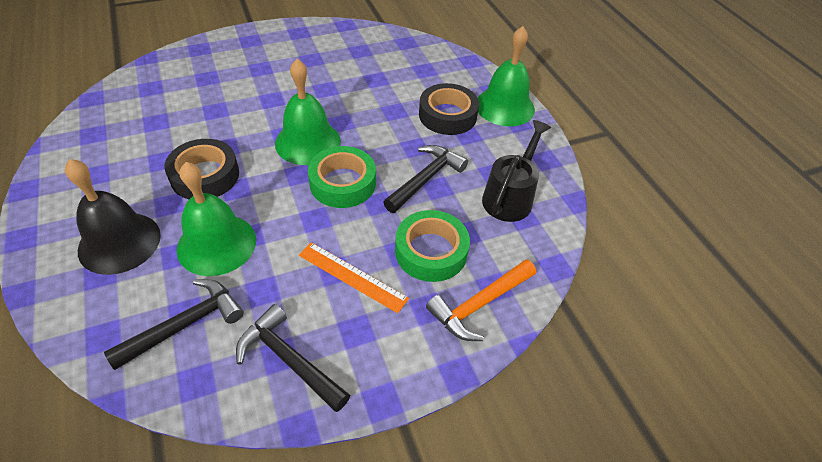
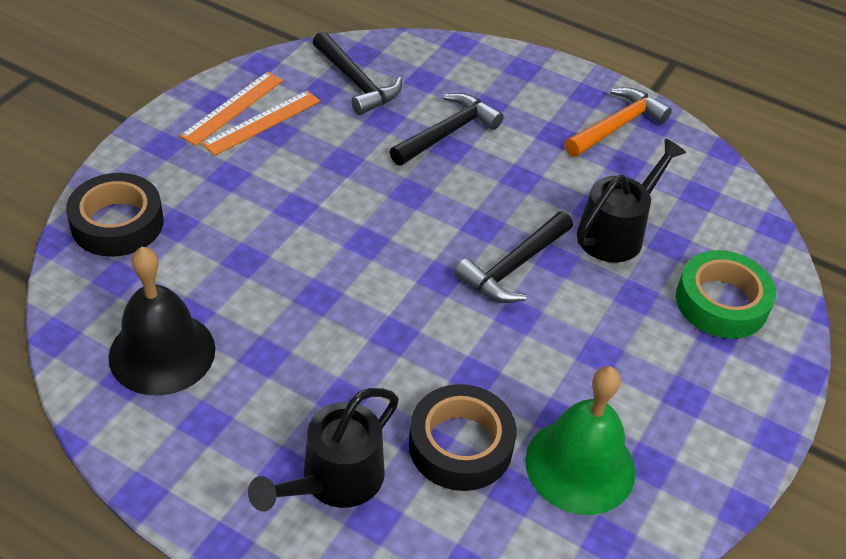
black watering can: 1 -> 2
green bell: 3 -> 1
green tape: 2 -> 1
orange ruler: 1 -> 2

